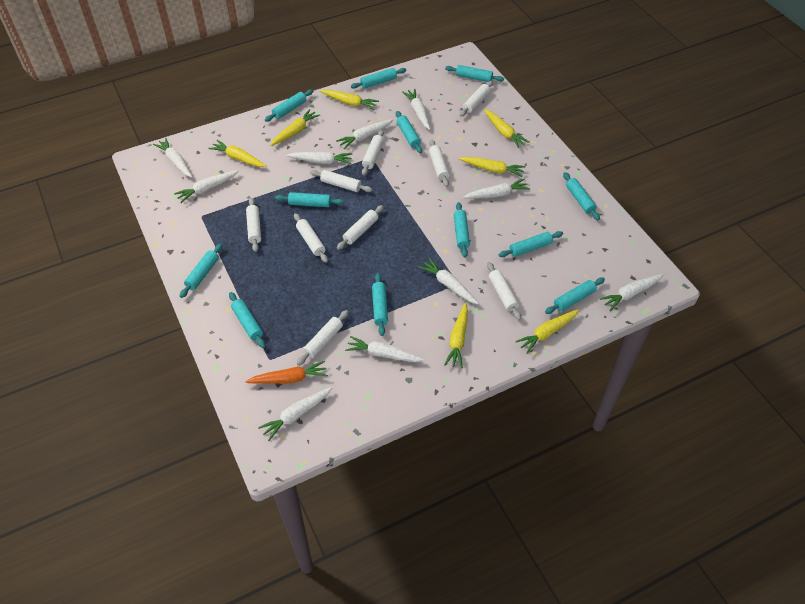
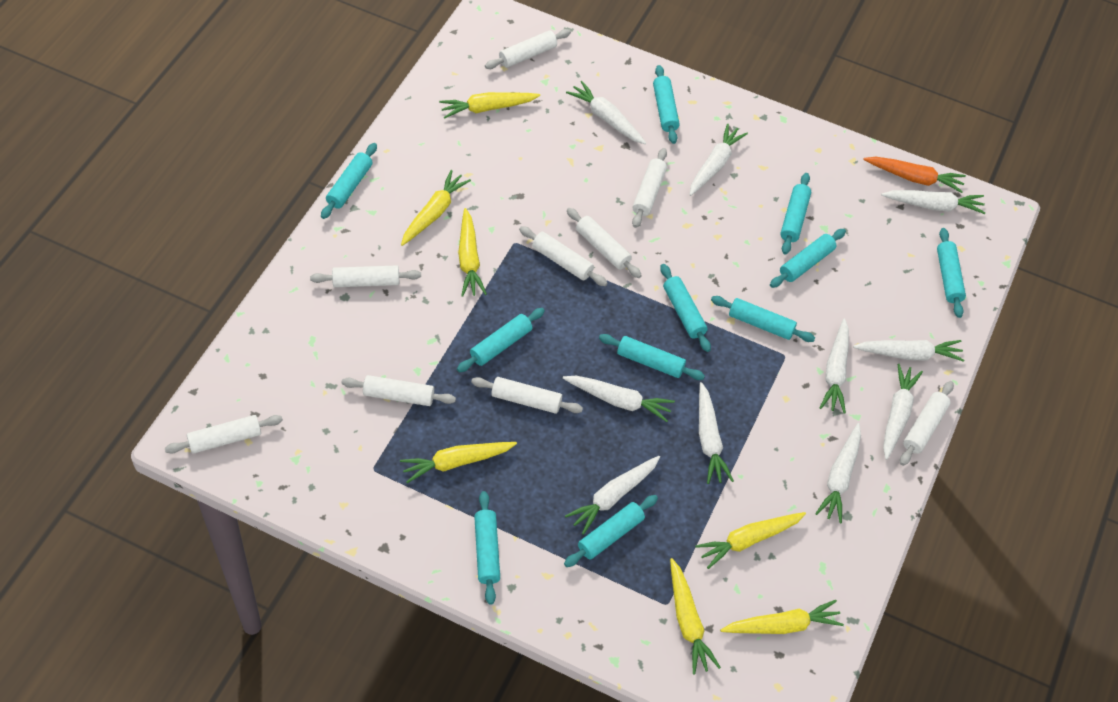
turquoise rolling pin: 12 -> 11

